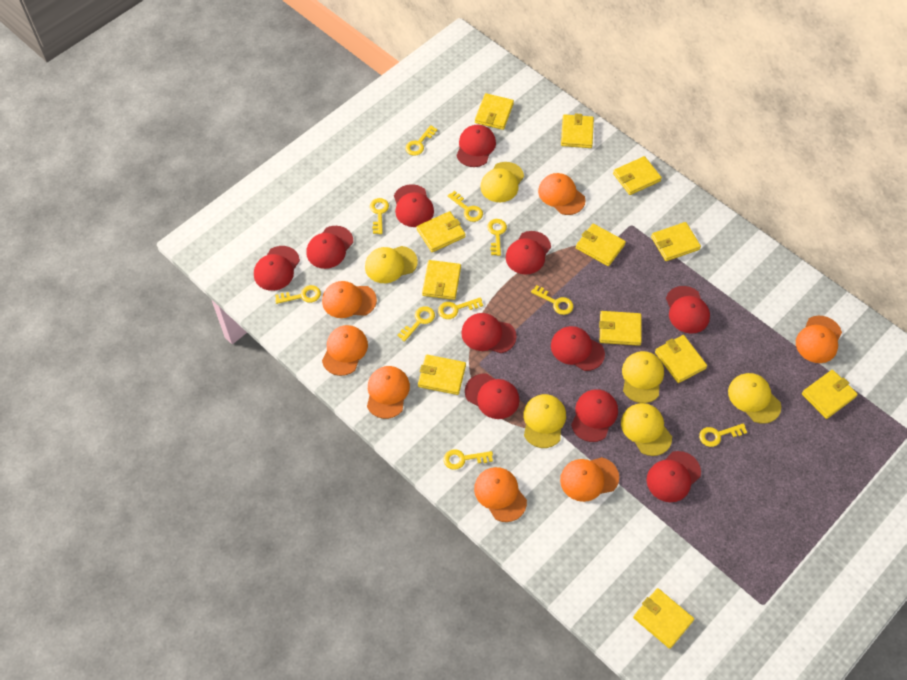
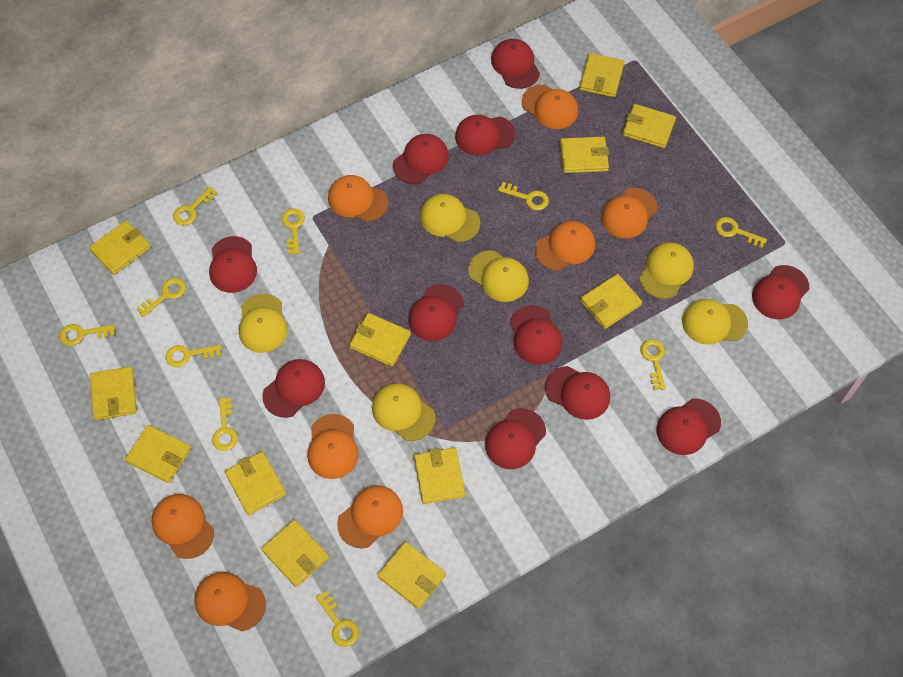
orange cap: 7 -> 8

